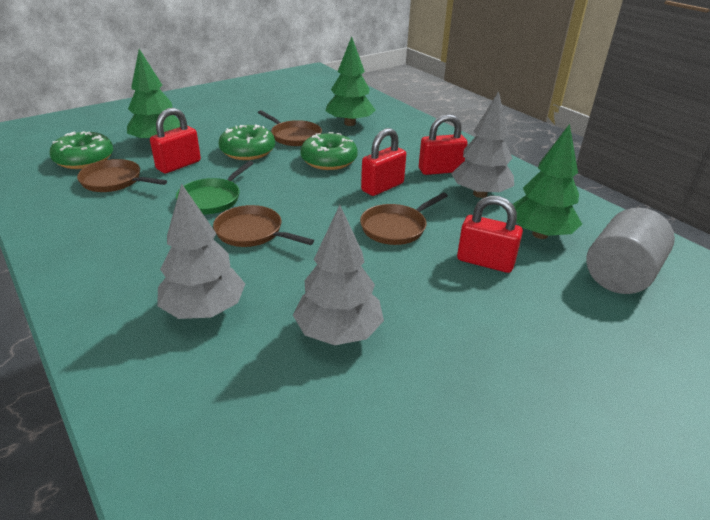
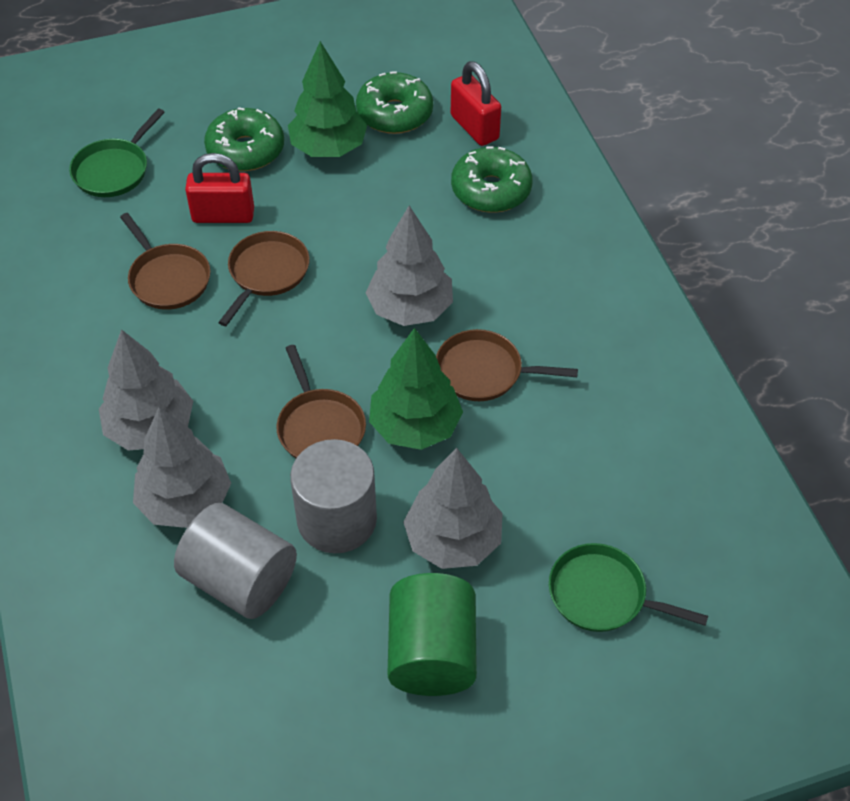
green cylinder: 0 -> 1
green pan: 1 -> 2
green tree: 3 -> 2
grey cylinder: 1 -> 2
grey tree: 3 -> 4
red padlock: 4 -> 2

